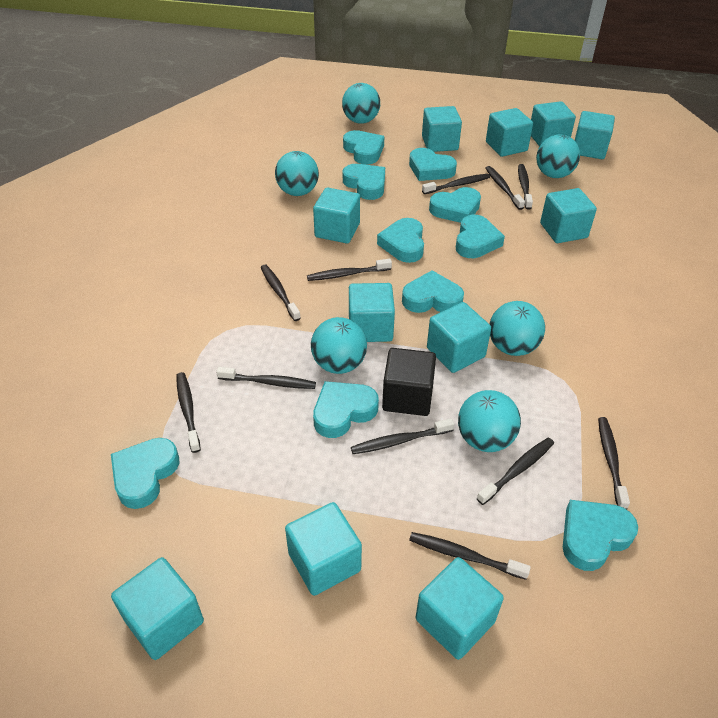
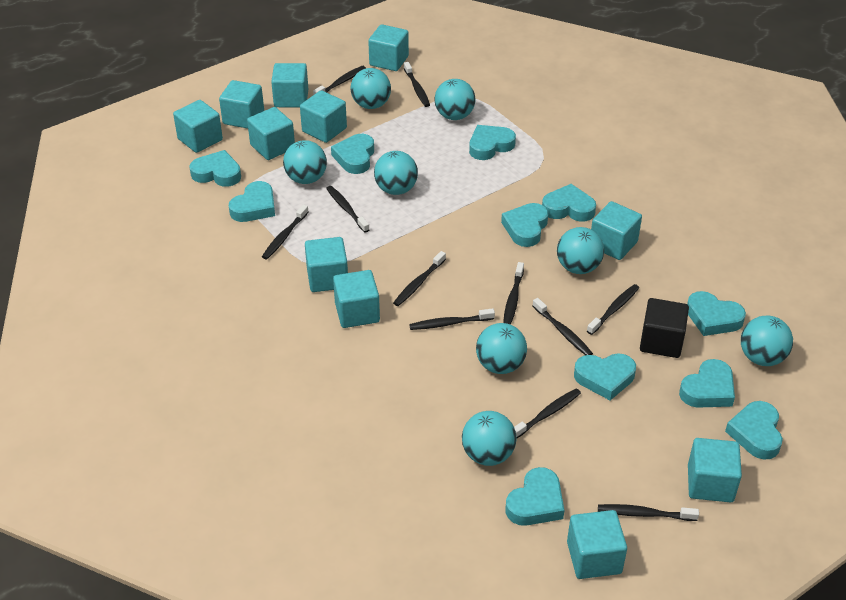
turquoise ball: 6 -> 8
turquoise heart: 10 -> 11

